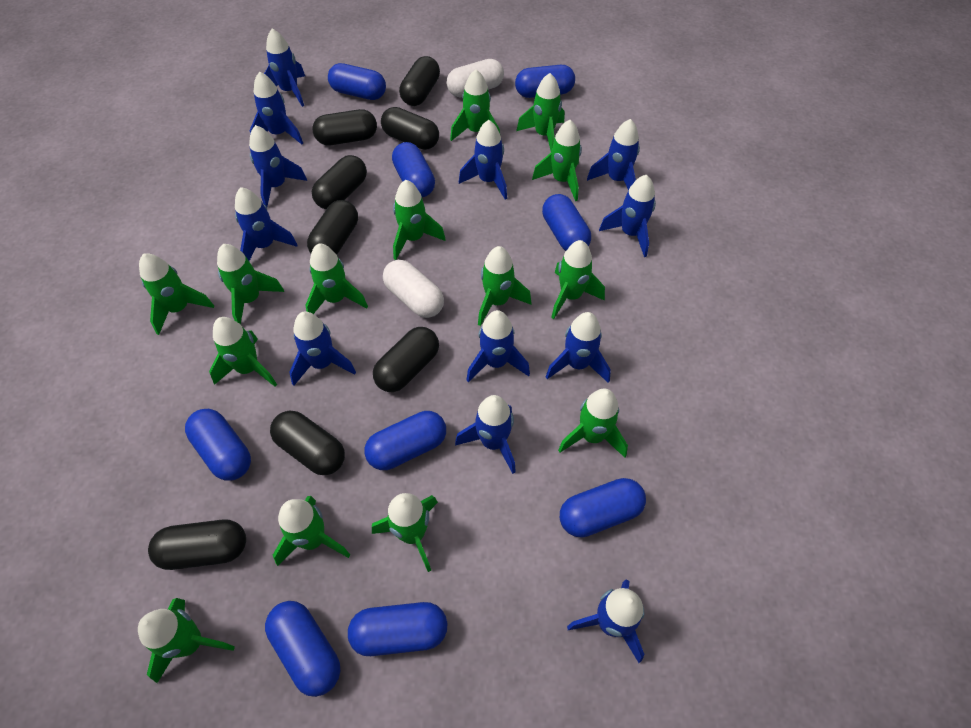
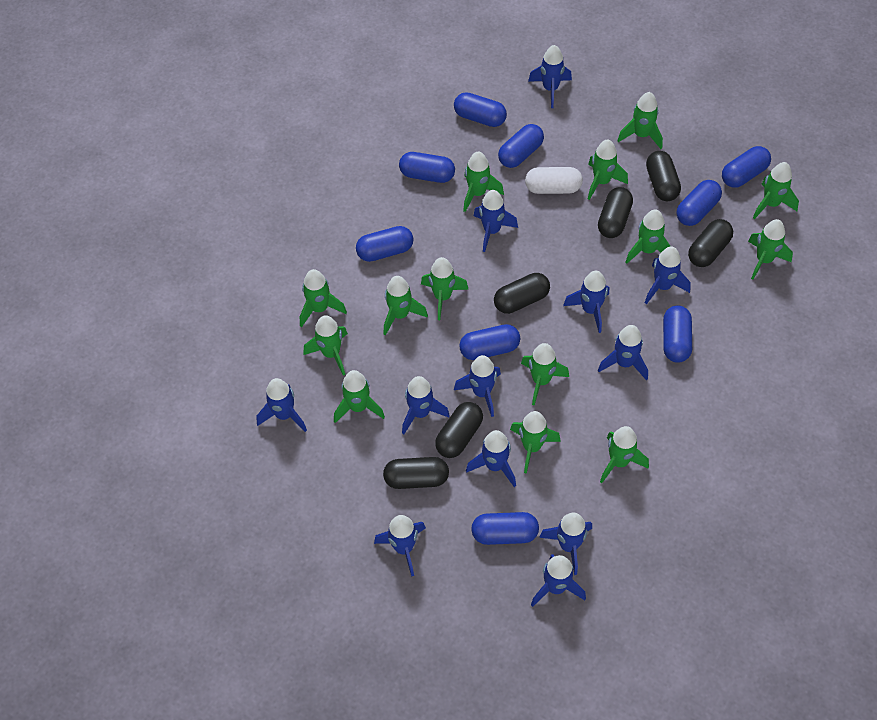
black capsule: 8 -> 6
white capsule: 2 -> 1

